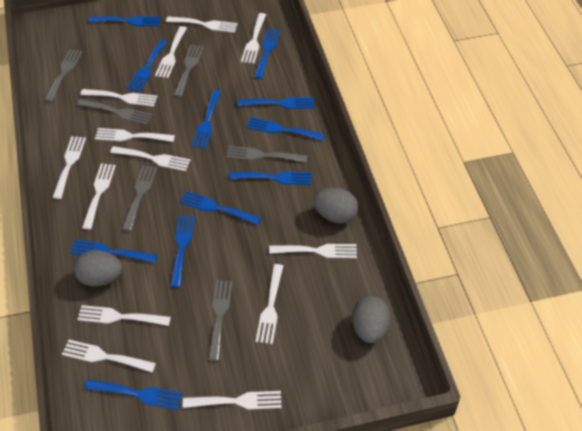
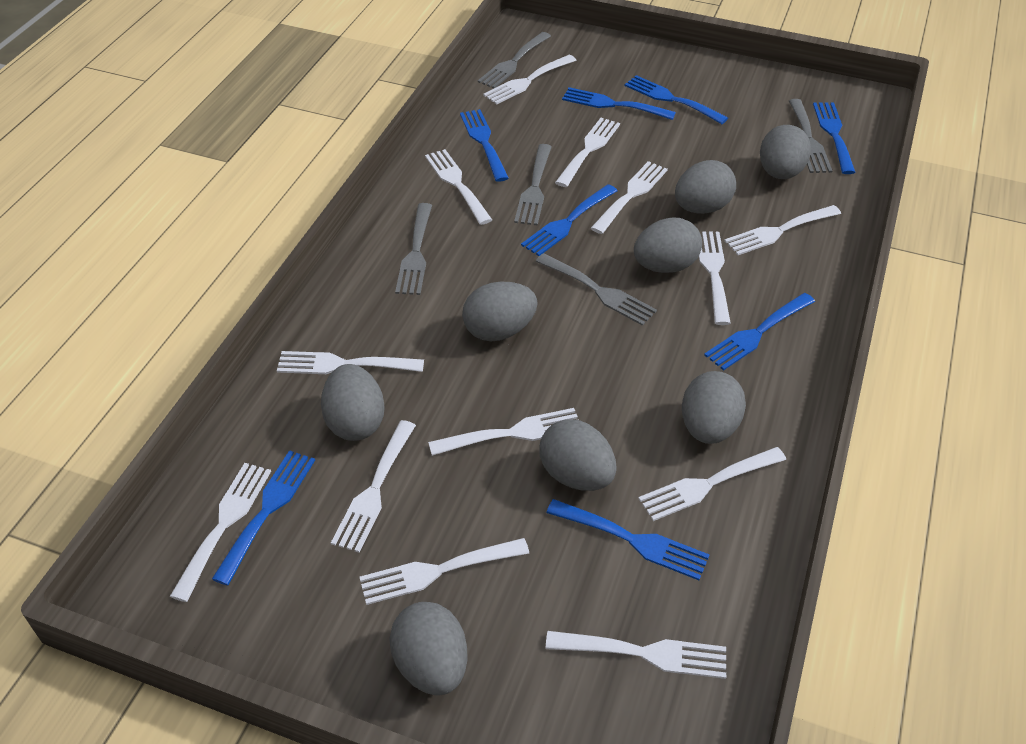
blue fork: 11 -> 8
grey egg: 3 -> 8
grey fork: 6 -> 5

